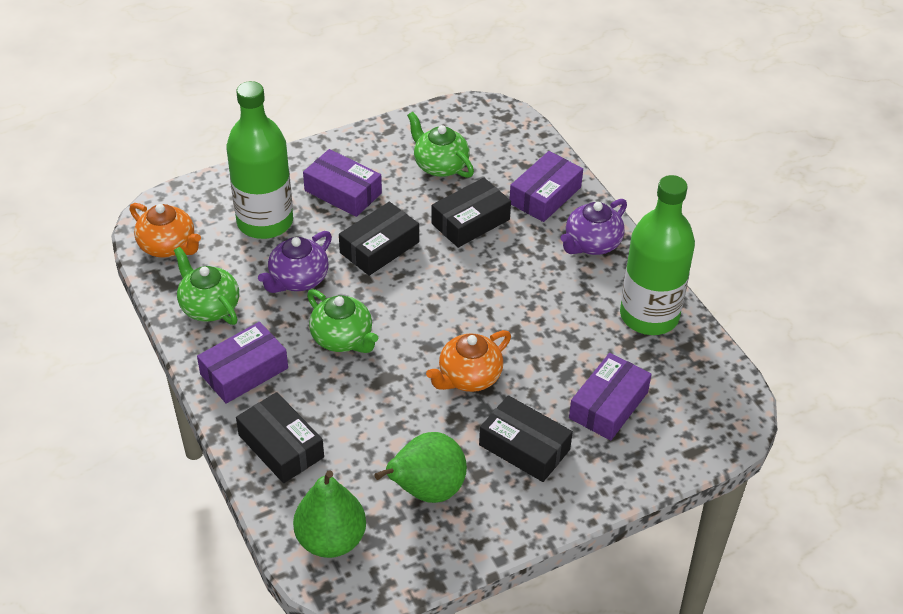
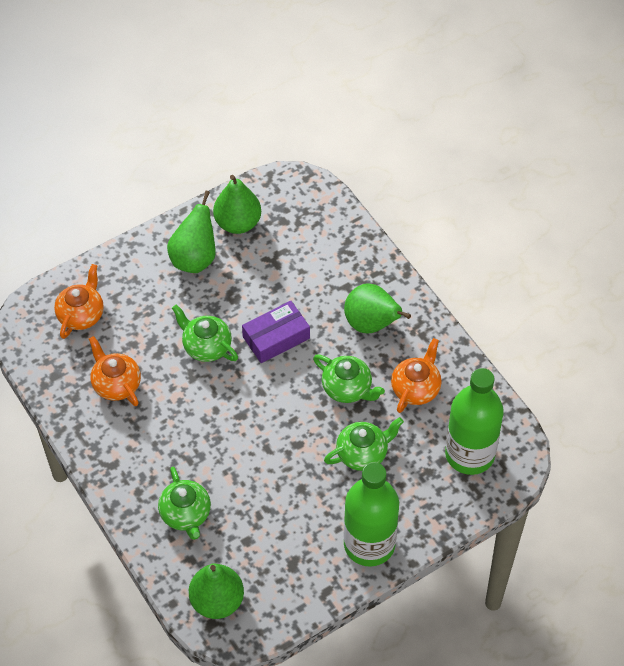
black box: 4 -> 0
green pear: 2 -> 4
green teapot: 3 -> 4
orange teapot: 2 -> 3
purple box: 4 -> 1
purple teapot: 2 -> 0

